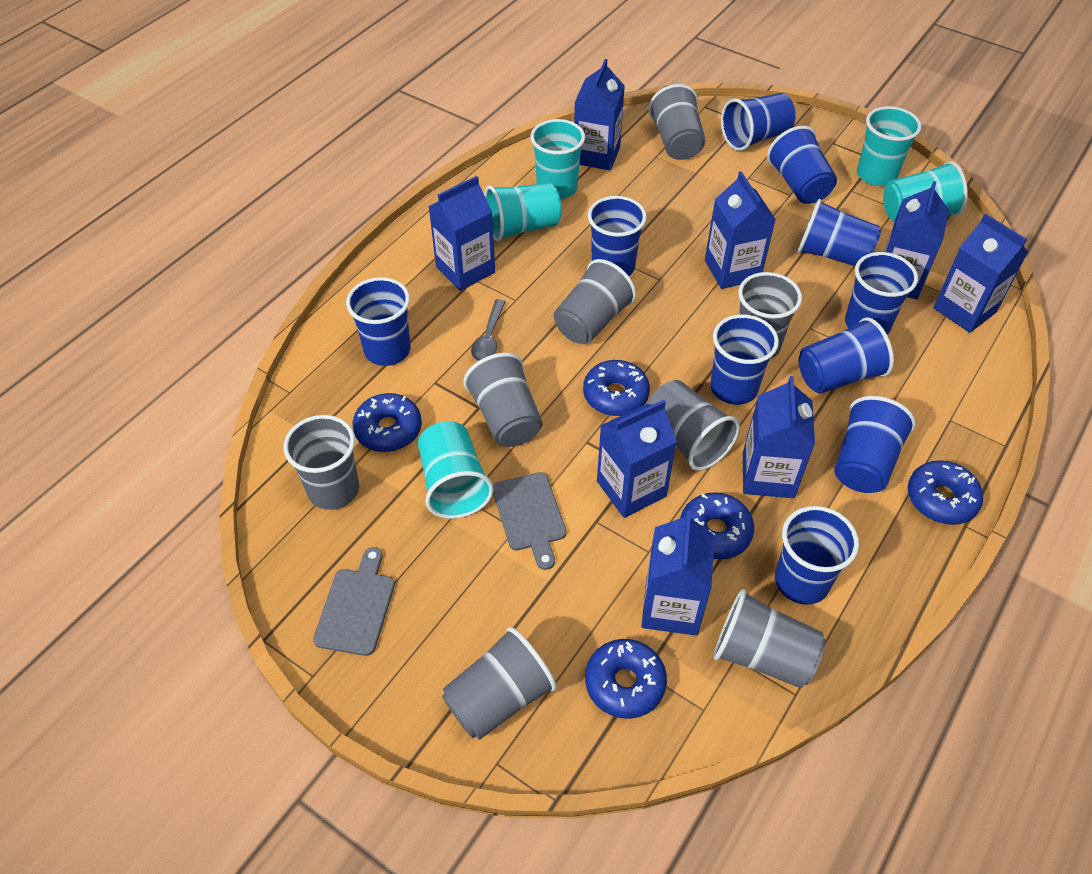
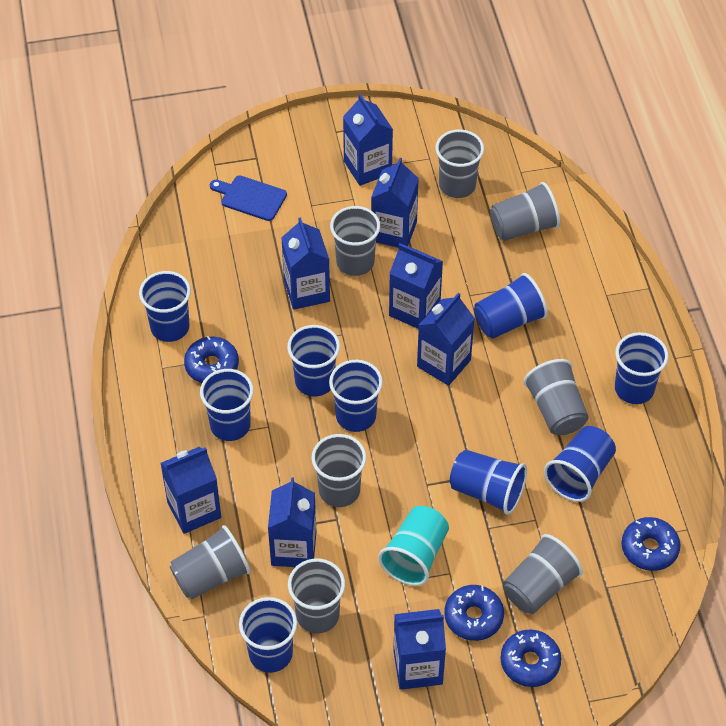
blue cup: 10 -> 9
blue cutting board: 0 -> 1
blue donut: 5 -> 4
grey cutting board: 2 -> 0
grey spoon: 1 -> 0
turquoise cup: 5 -> 1

